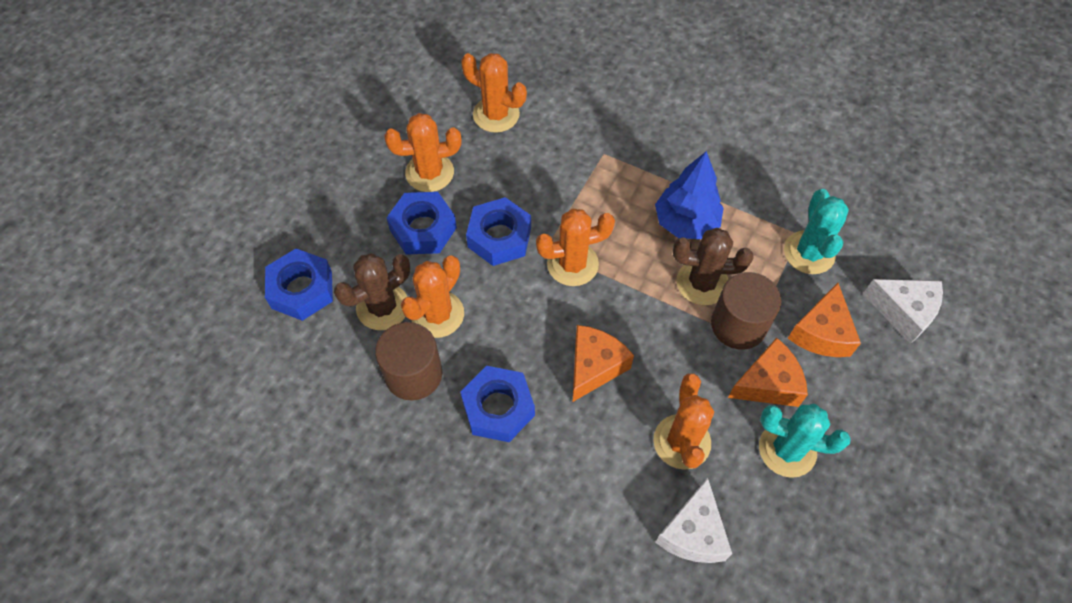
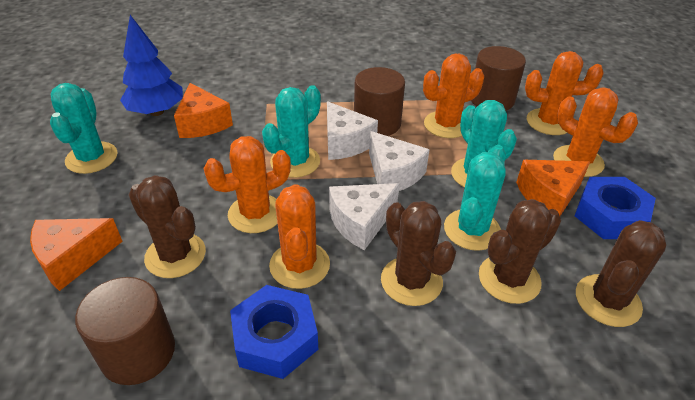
blue nut: 4 -> 2
brown cactus: 2 -> 4
brown cylinder: 2 -> 3
turquoise cactus: 2 -> 4
white cheese: 2 -> 3

